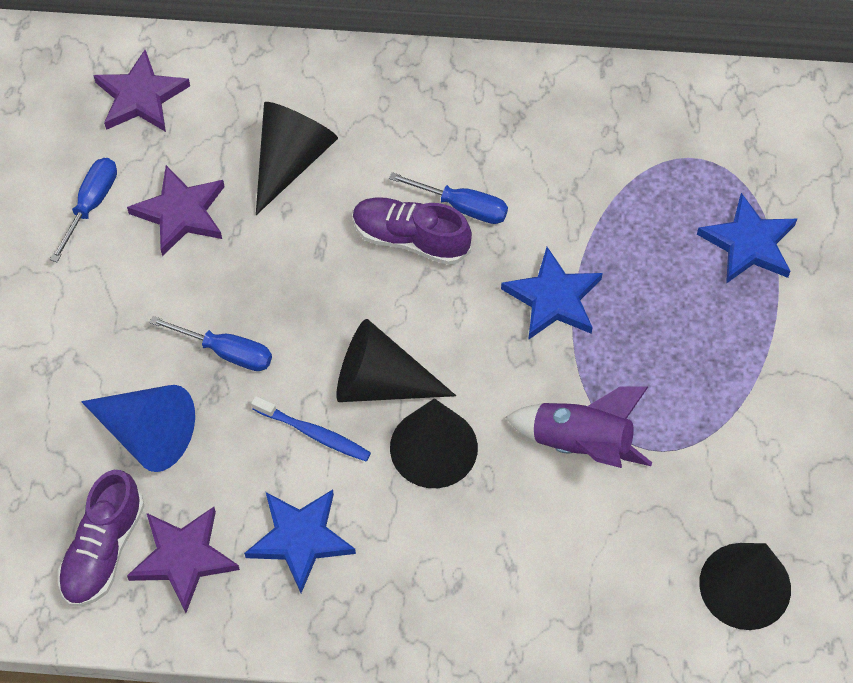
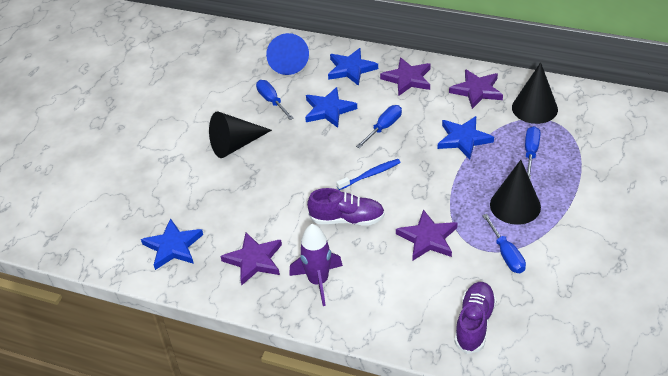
black cone: 4 -> 3
blue screwdriver: 3 -> 4
blue star: 3 -> 4
purple star: 3 -> 4

